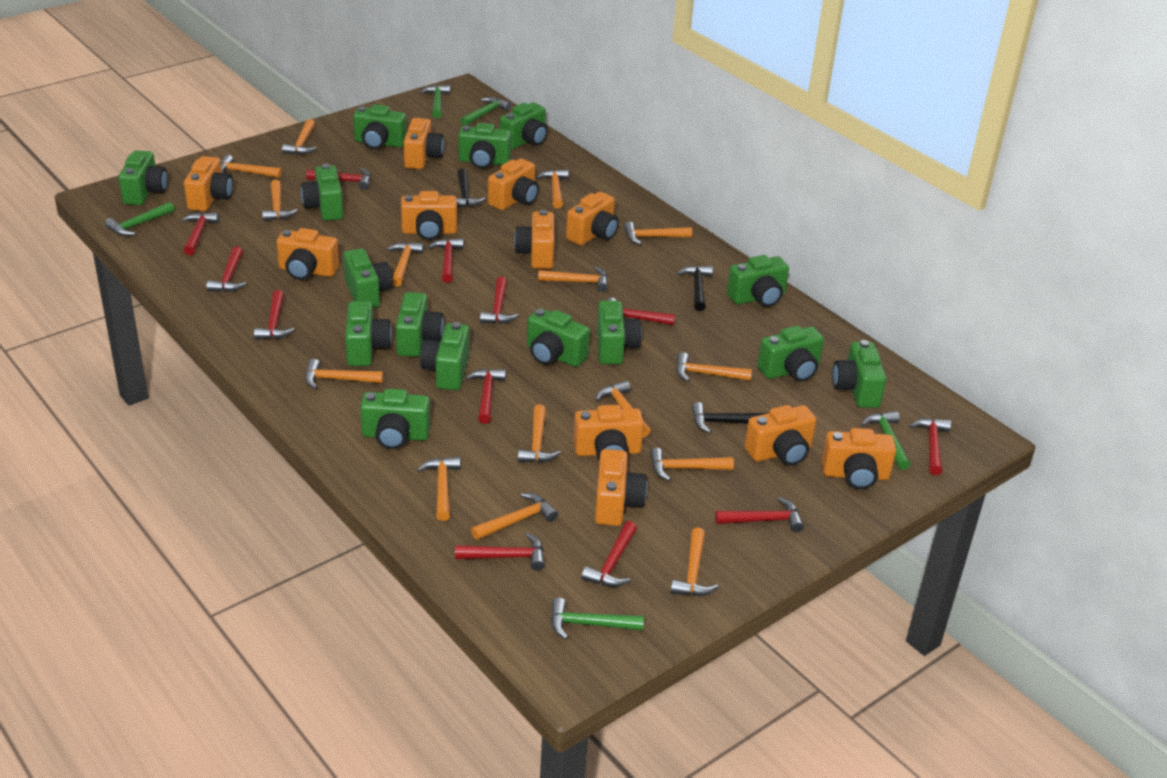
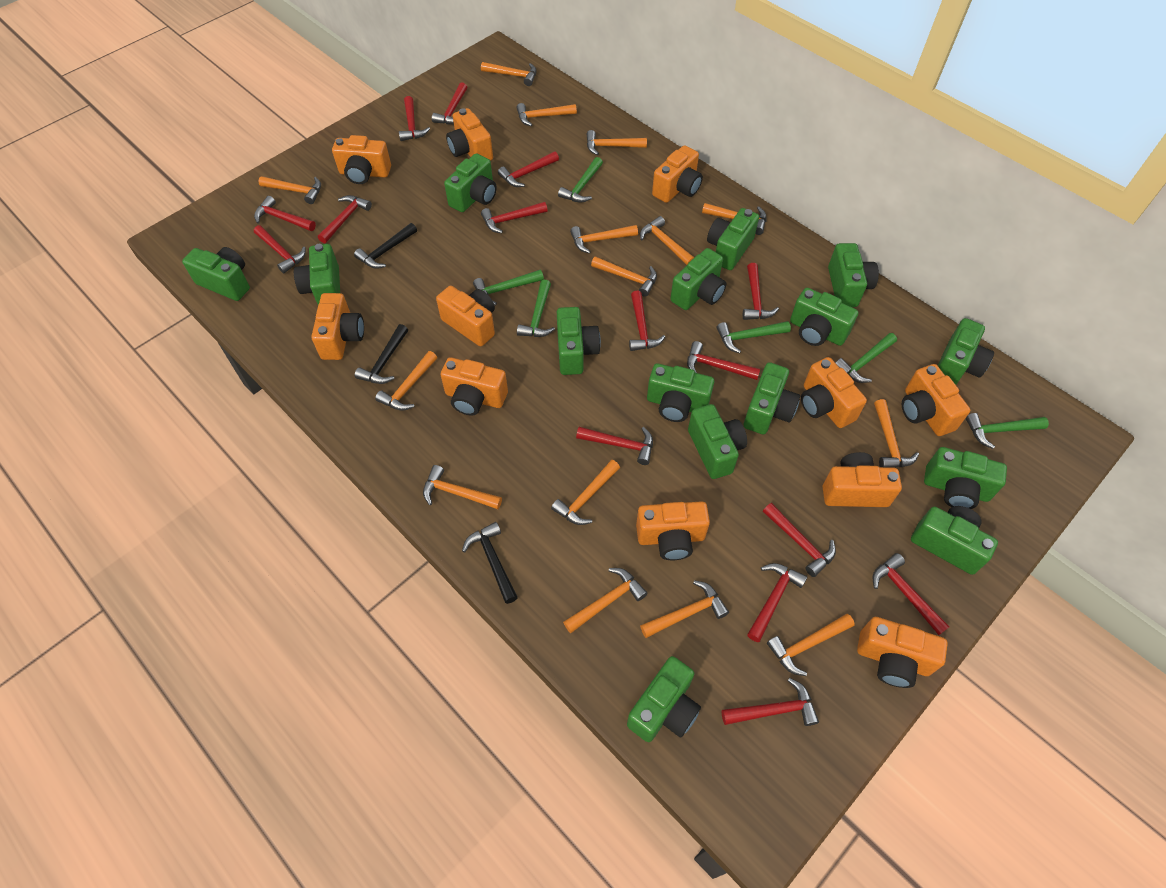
green hammer: 5 -> 6
red hammer: 12 -> 15

